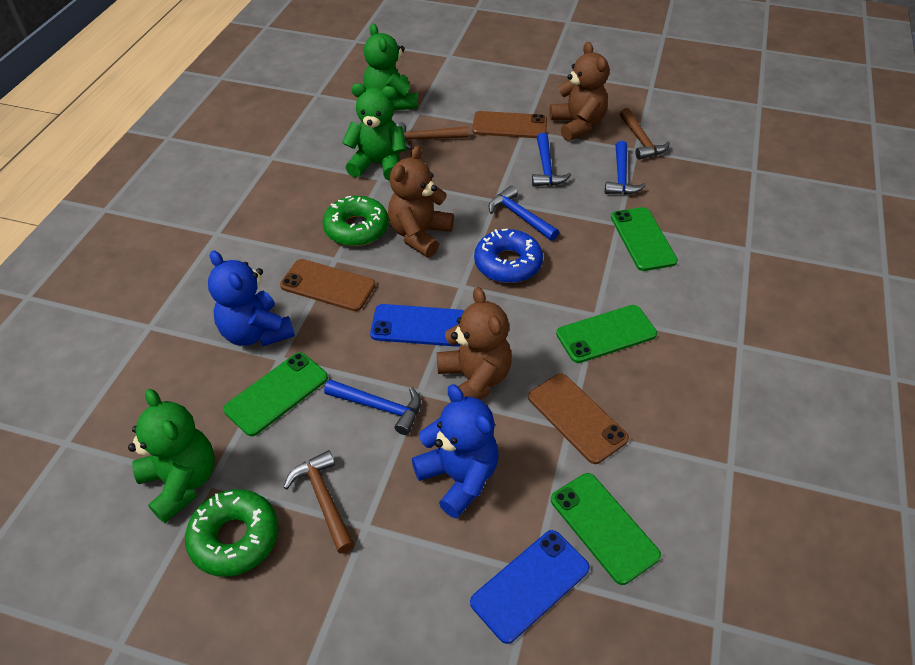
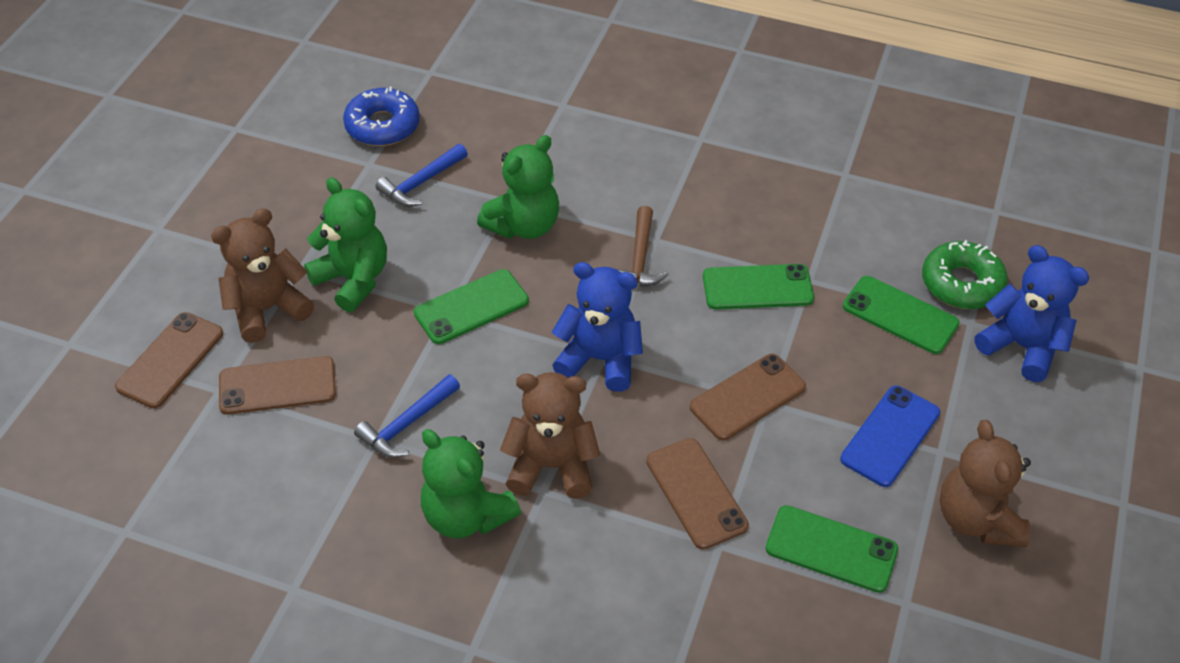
blue hammer: 4 -> 2
blue phone: 2 -> 1
brown hammer: 3 -> 1
brown phone: 3 -> 4
green donut: 2 -> 1

